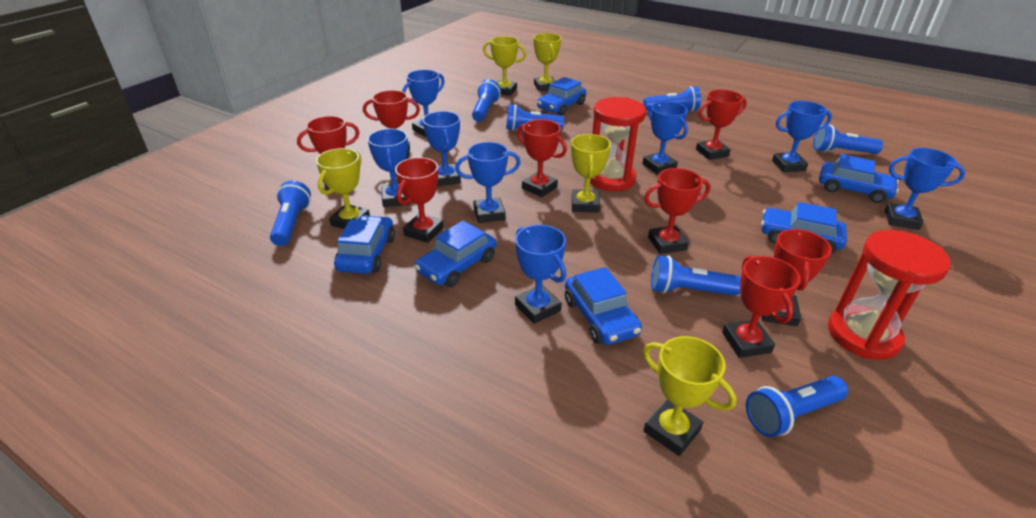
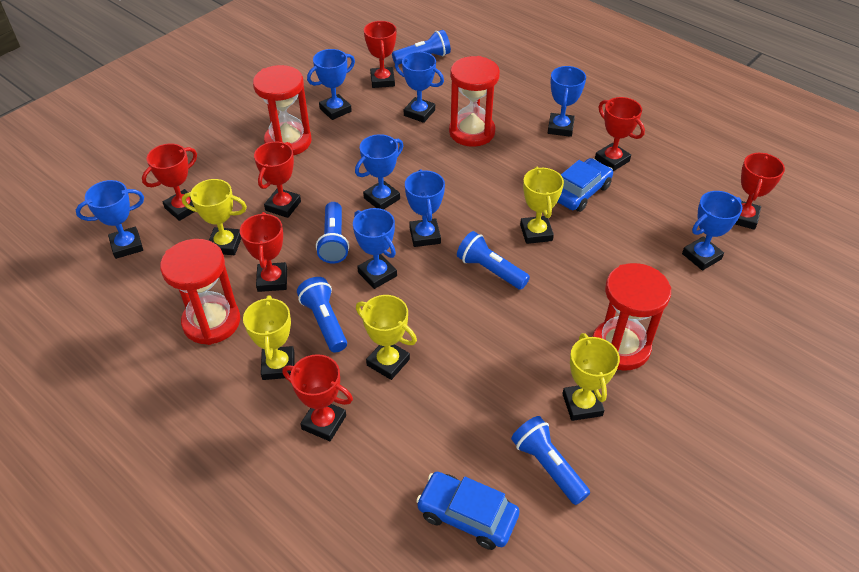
blue car: 6 -> 2
blue flashlight: 7 -> 5
red hourglass: 2 -> 4
red trophy: 8 -> 7

